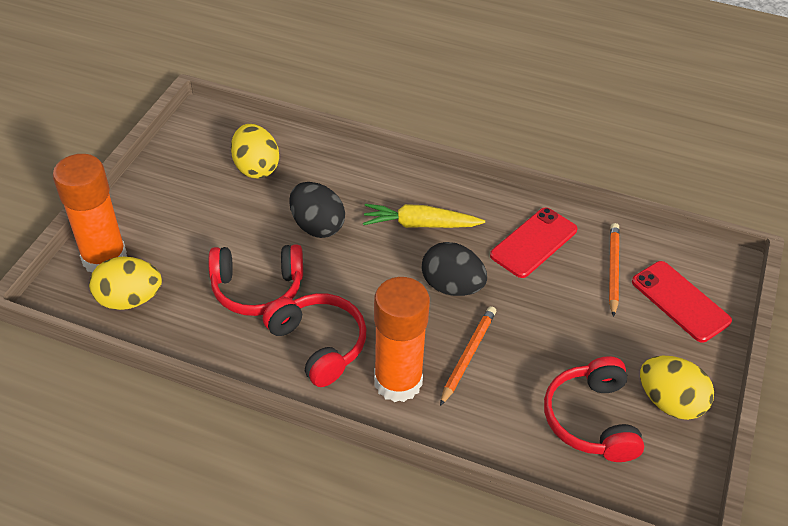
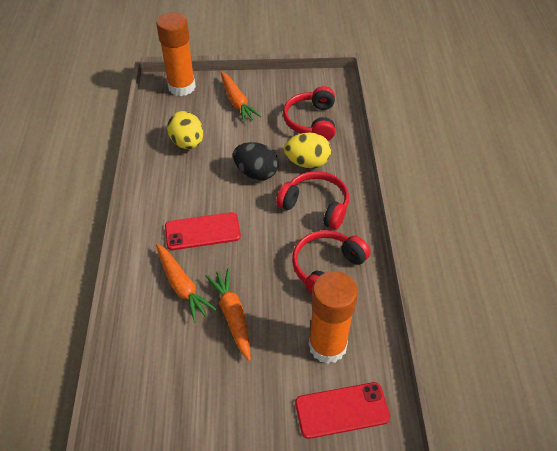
black egg: 2 -> 1
orange carrot: 0 -> 3
orange pencil: 2 -> 0
yellow carrot: 1 -> 0
yellow egg: 3 -> 2

